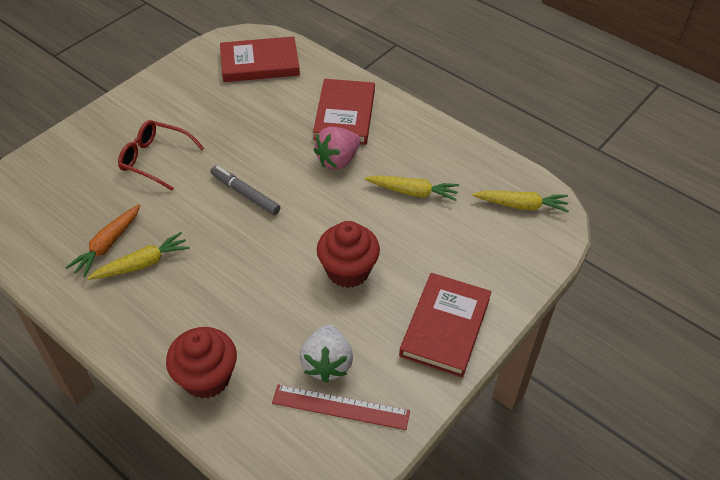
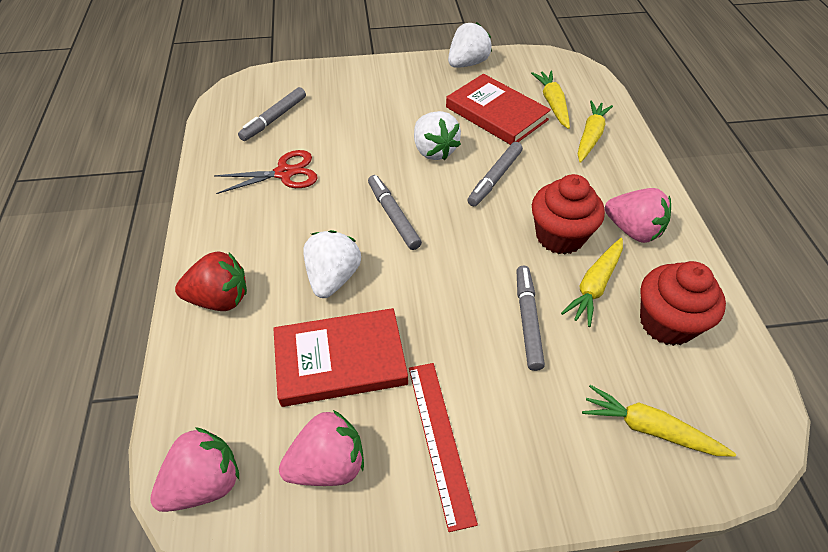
grey marker: 1 -> 4
orange carrot: 1 -> 0
pink strawberry: 1 -> 3
red book: 3 -> 2
red glasses: 1 -> 0
red scissors: 0 -> 1
red strawberry: 0 -> 1
white strawberry: 1 -> 3
yellow carrot: 3 -> 4

